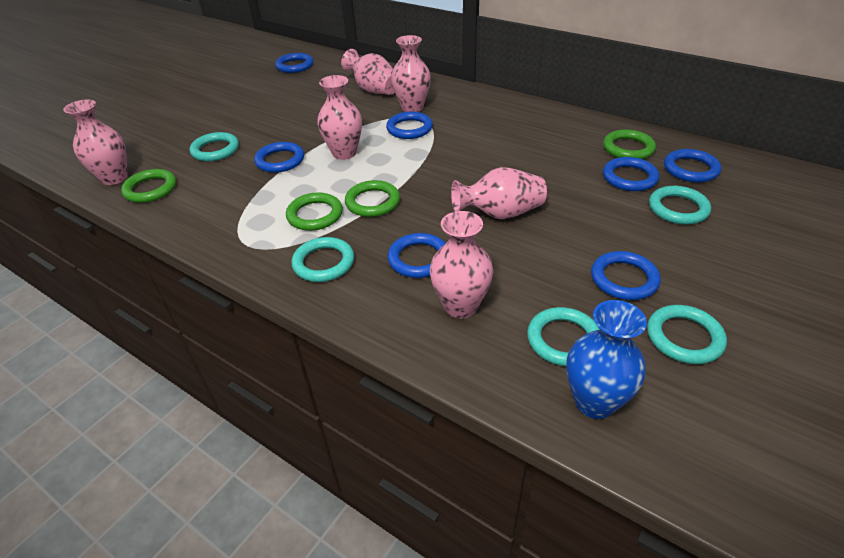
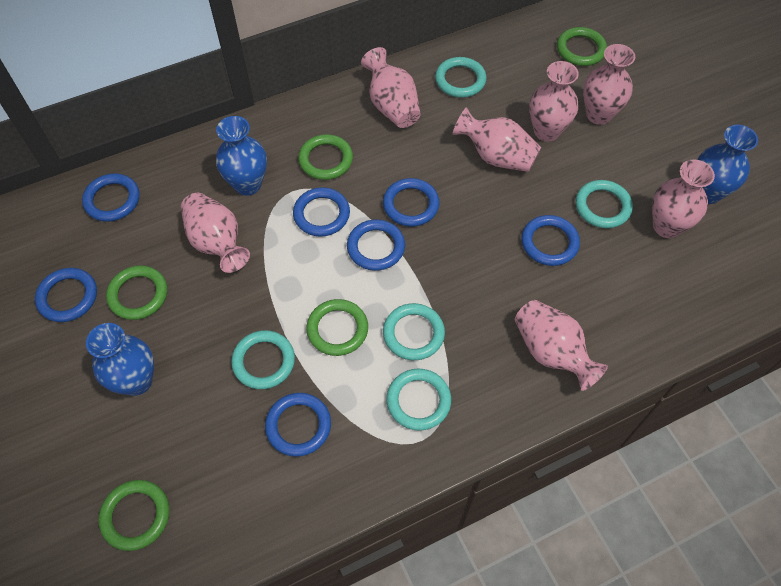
blue vase: 1 -> 3
green ring: 4 -> 5
pink vase: 6 -> 7

